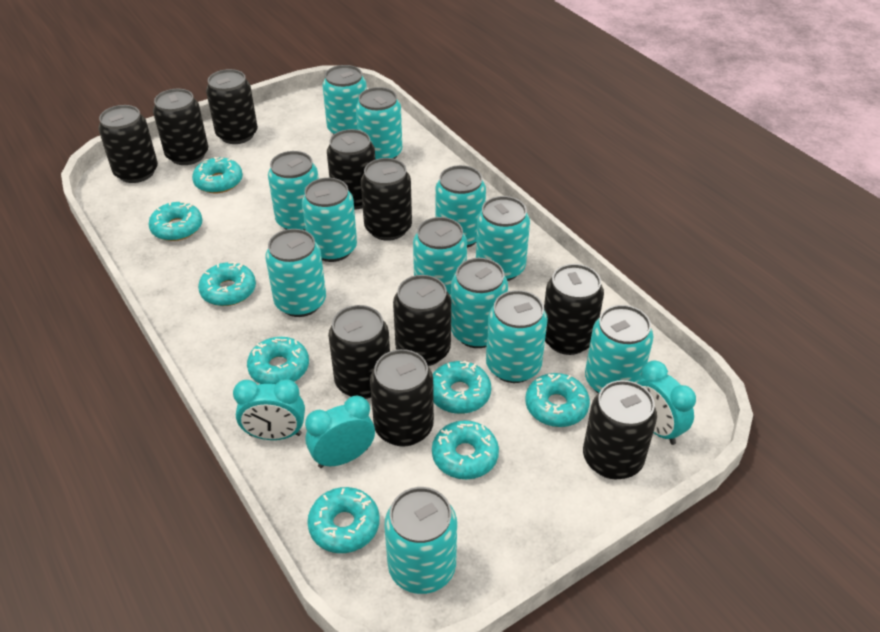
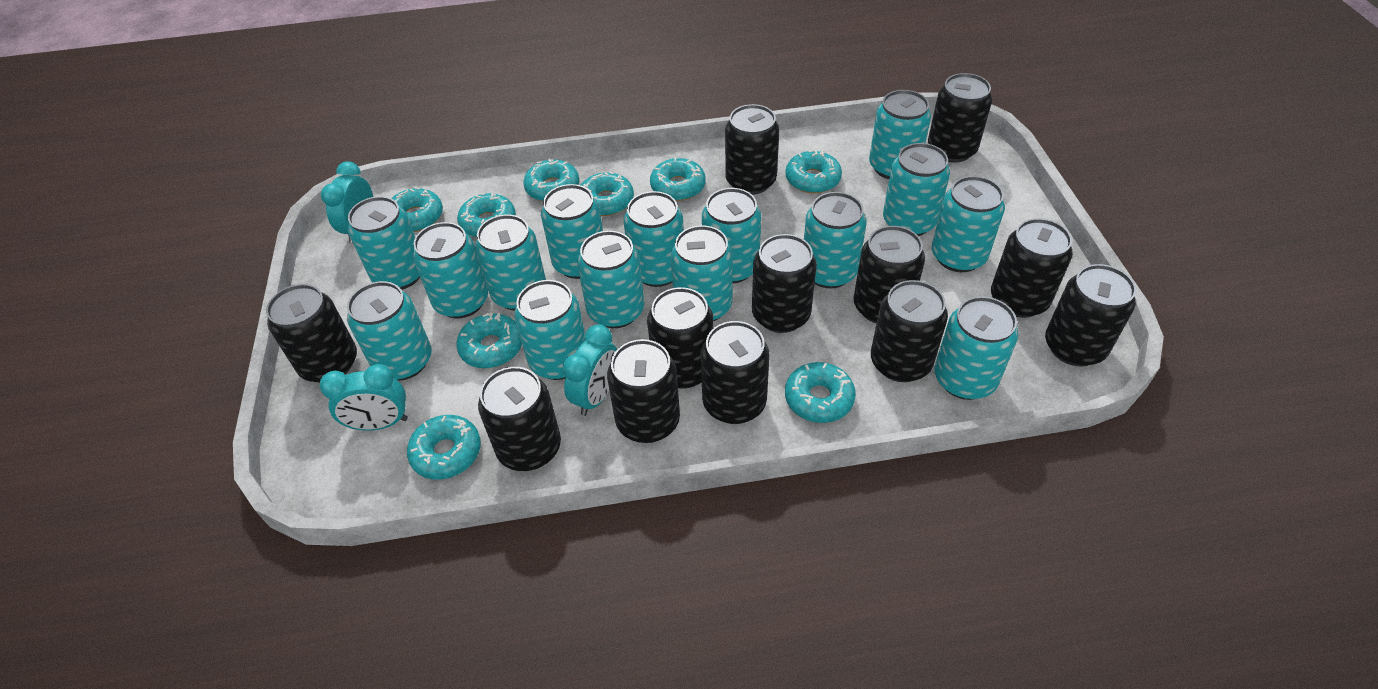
black can: 10 -> 12
turquoise can: 12 -> 15
turquoise donut: 8 -> 9

